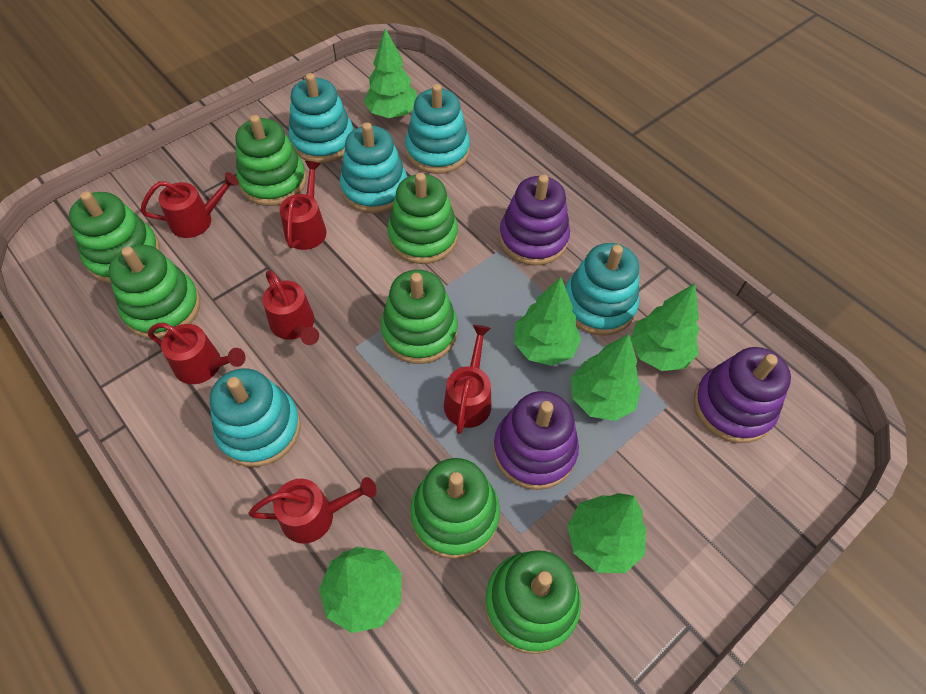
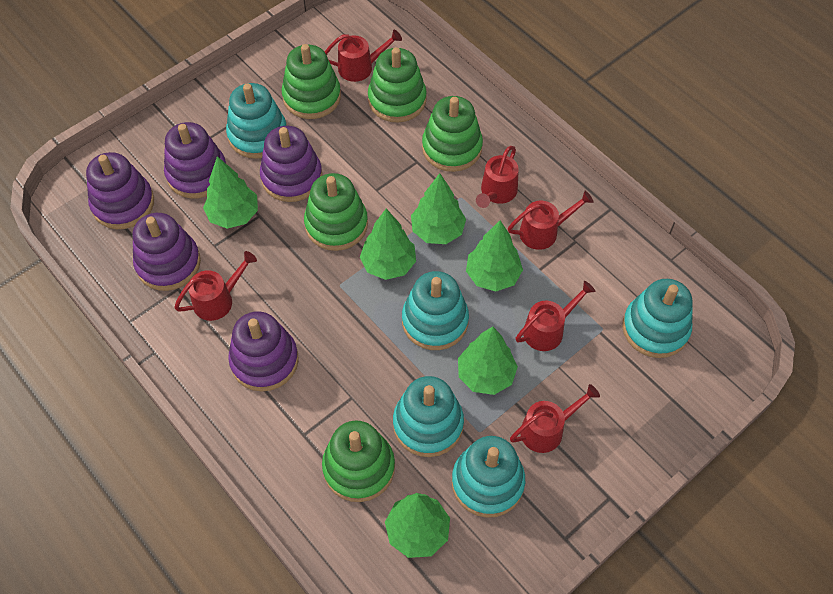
green stacking toy: 7 -> 5
purple stacking toy: 3 -> 5

